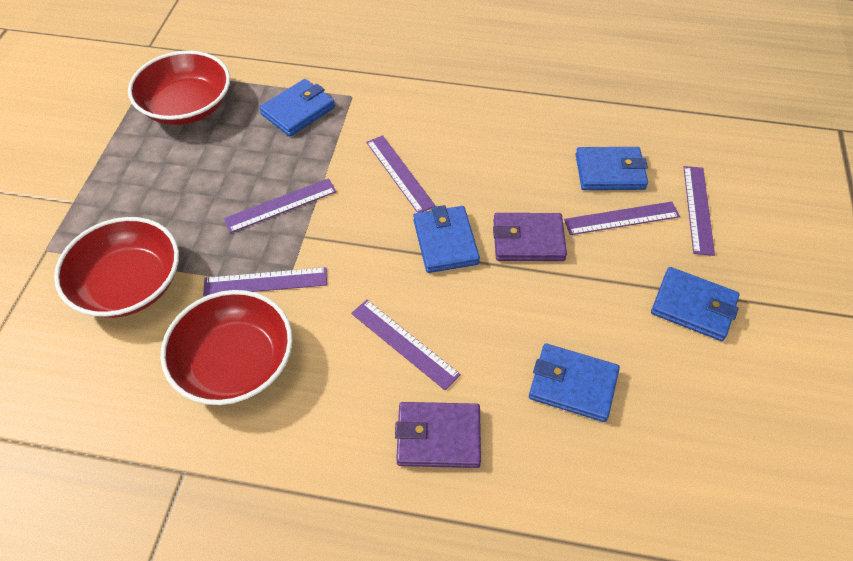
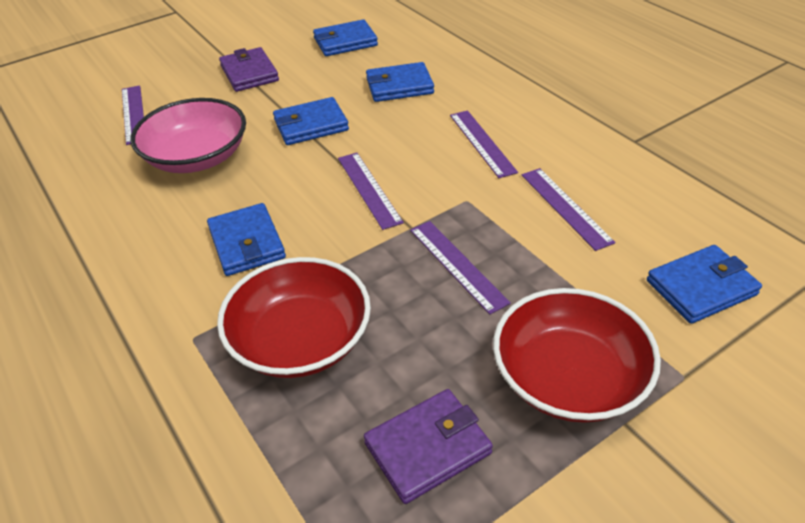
pink bowl: 0 -> 1
purple ruler: 6 -> 5
red bowl: 3 -> 2

